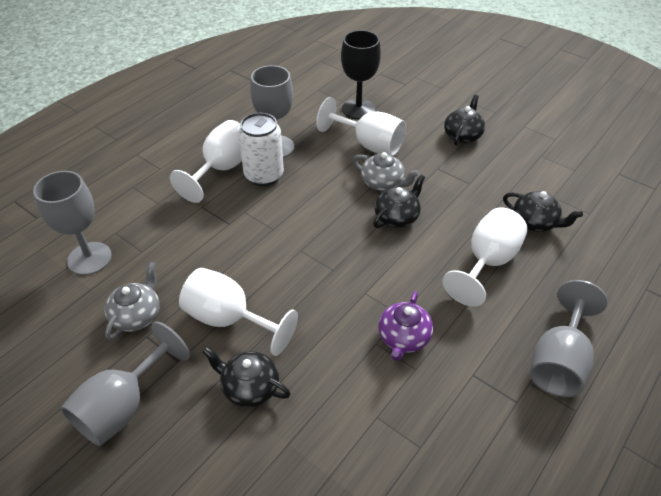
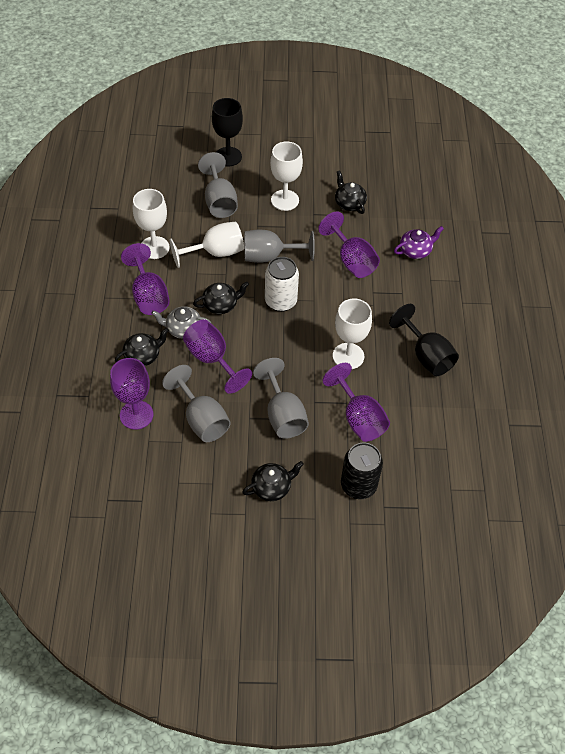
black can: 0 -> 1
black goblet: 1 -> 2
grey teapot: 2 -> 1
purple goblet: 0 -> 5

